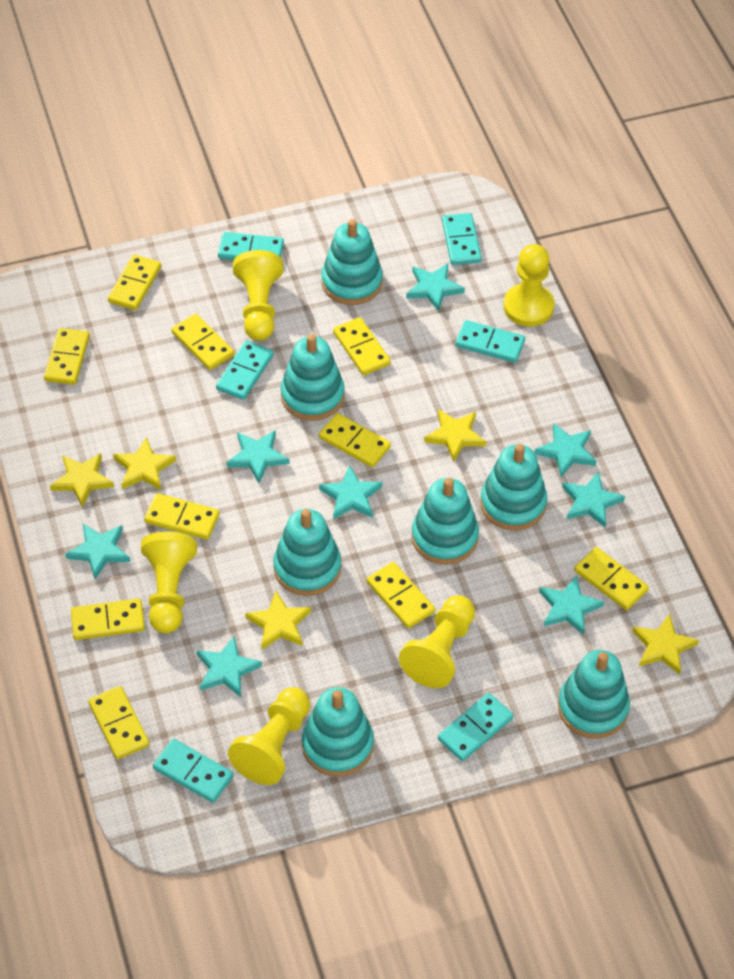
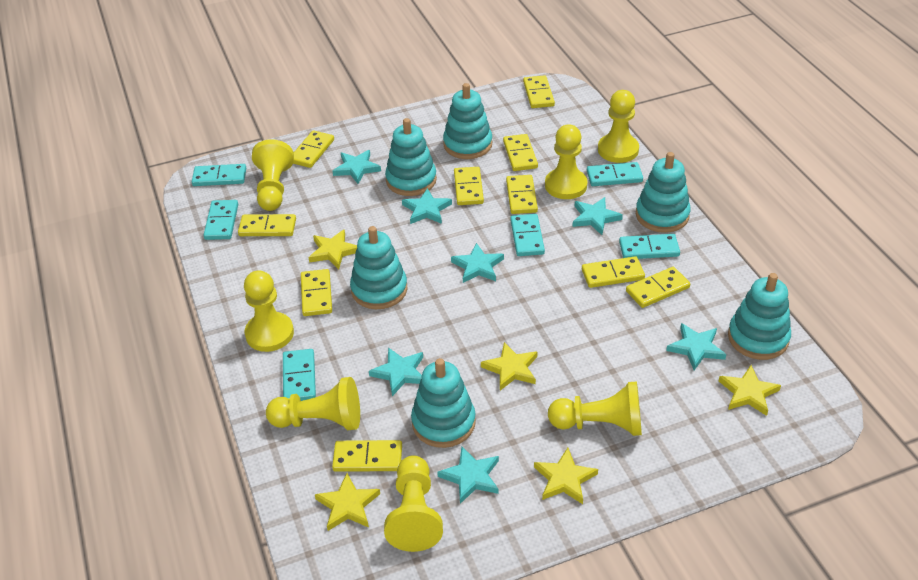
turquoise stacking toy: 7 -> 6
turquoise star: 8 -> 7
yellow pawn: 5 -> 7

